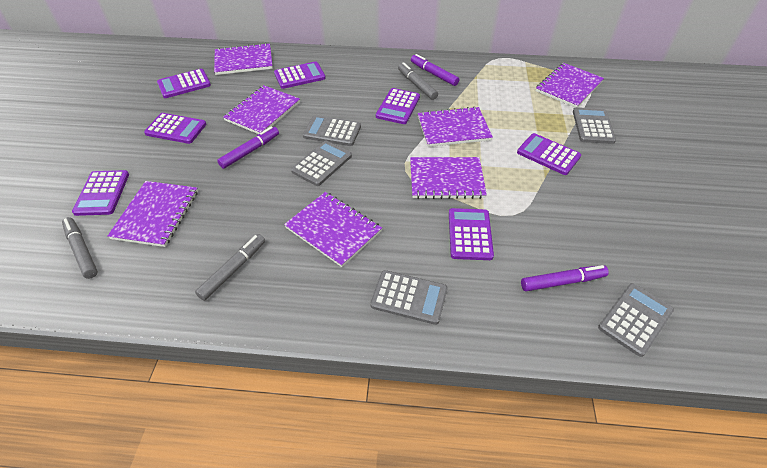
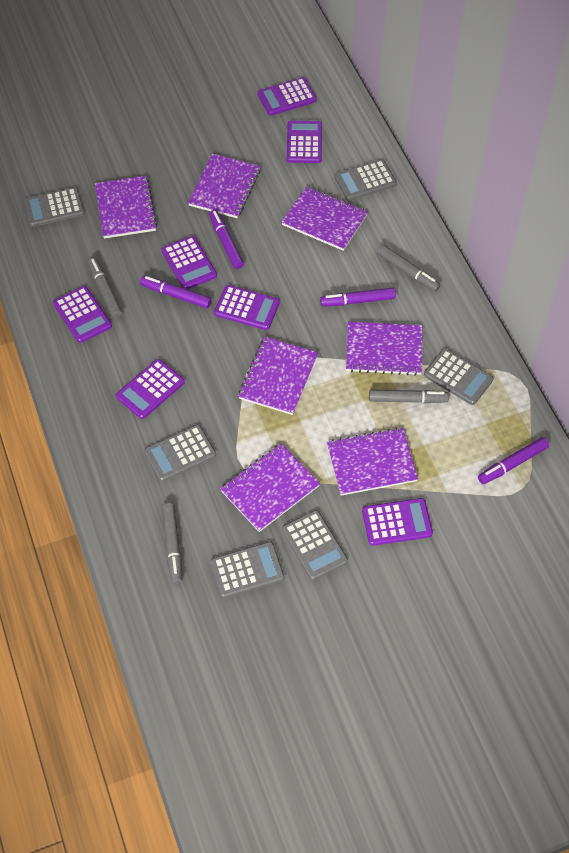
grey calculator: 5 -> 6
grey marker: 3 -> 4
purple marker: 3 -> 4

